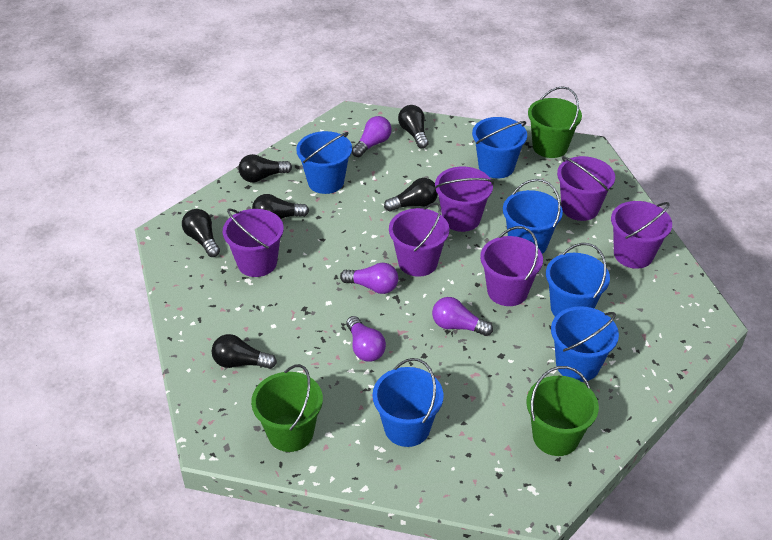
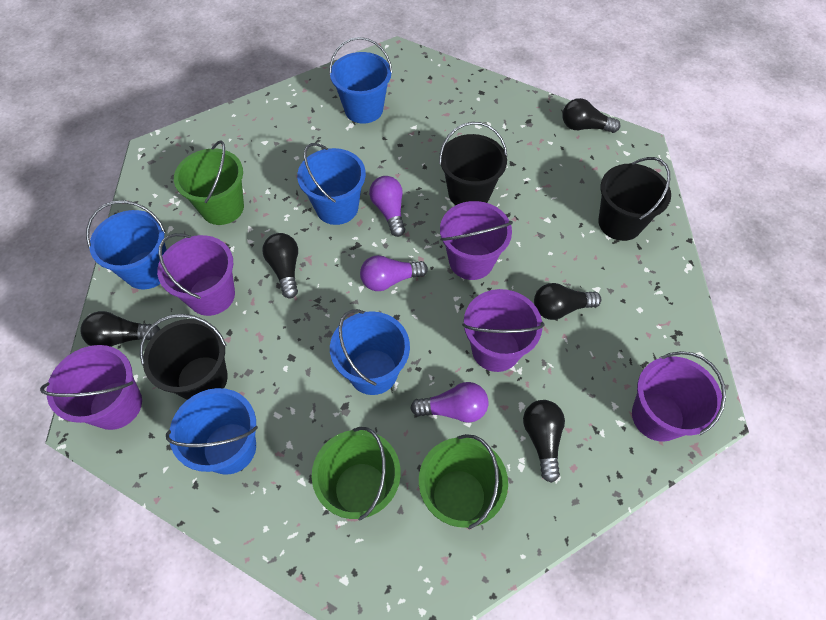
black bucket: 0 -> 3
black light bulb: 6 -> 5
blue bucket: 6 -> 5
purple bucket: 6 -> 5
purple light bulb: 4 -> 3

